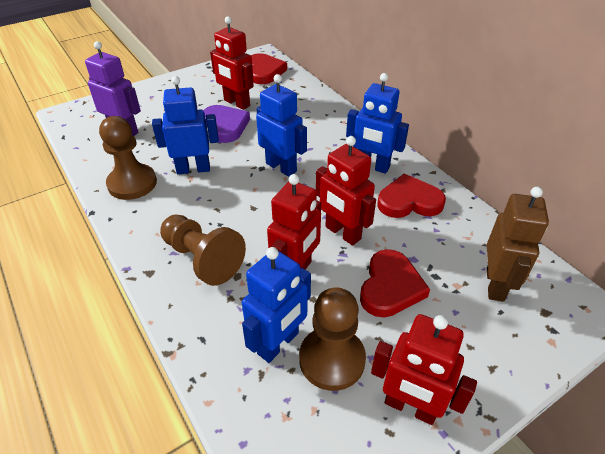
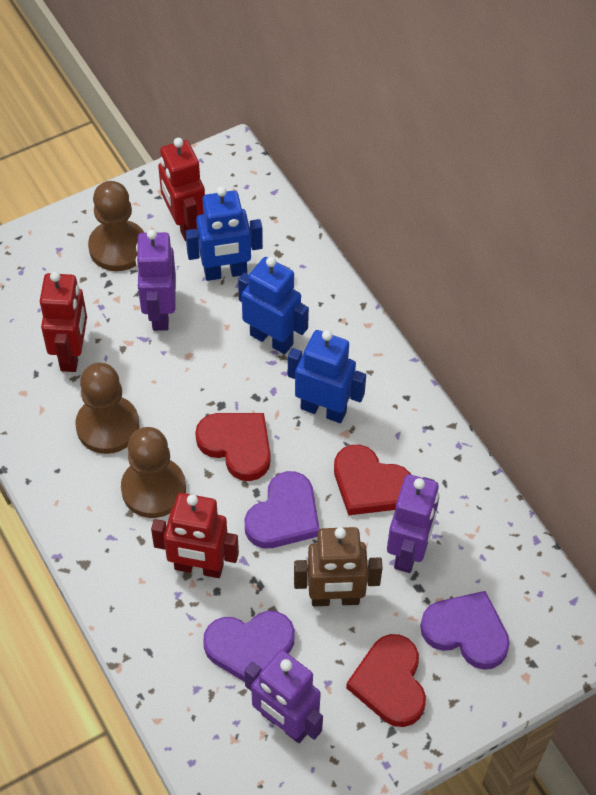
blue robot: 4 -> 3
purple heart: 1 -> 3
purple robot: 1 -> 3
red robot: 4 -> 3

